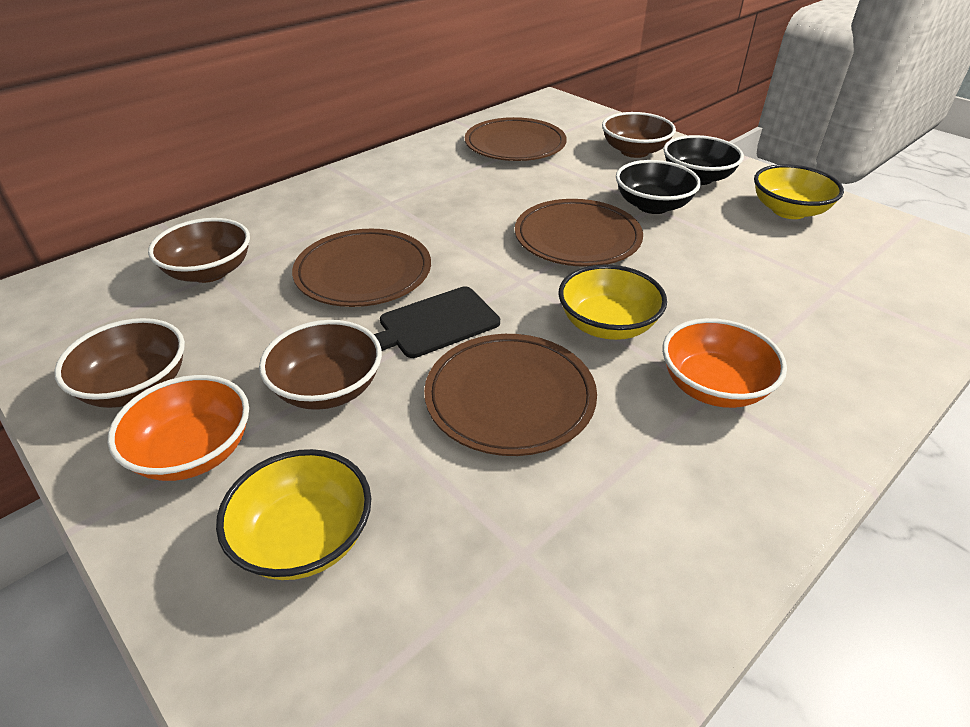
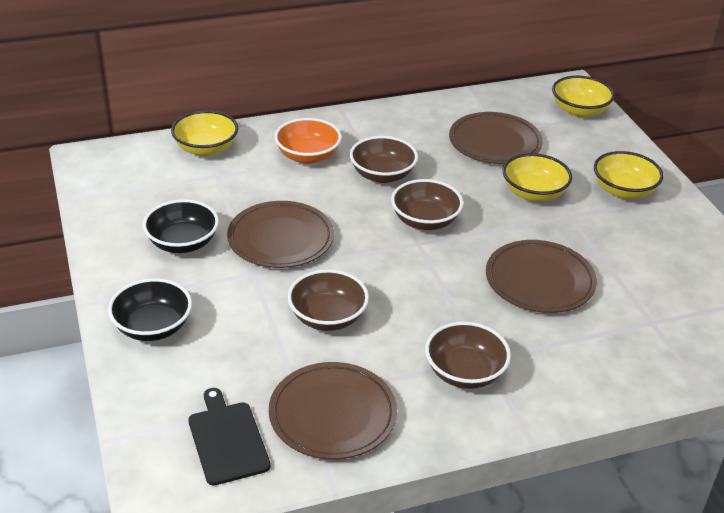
orange bowl: 2 -> 1
yellow bowl: 3 -> 4

